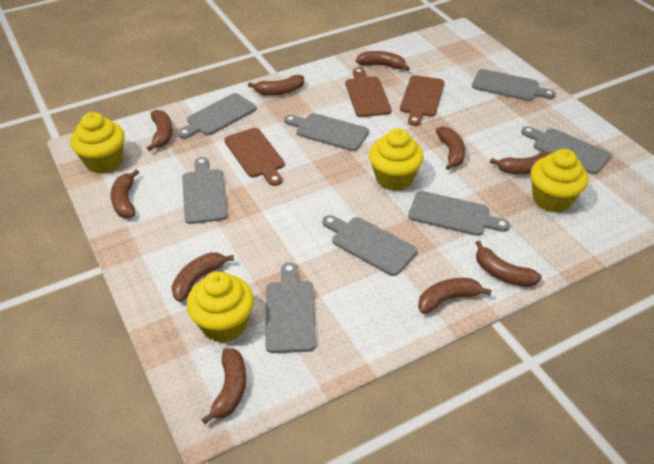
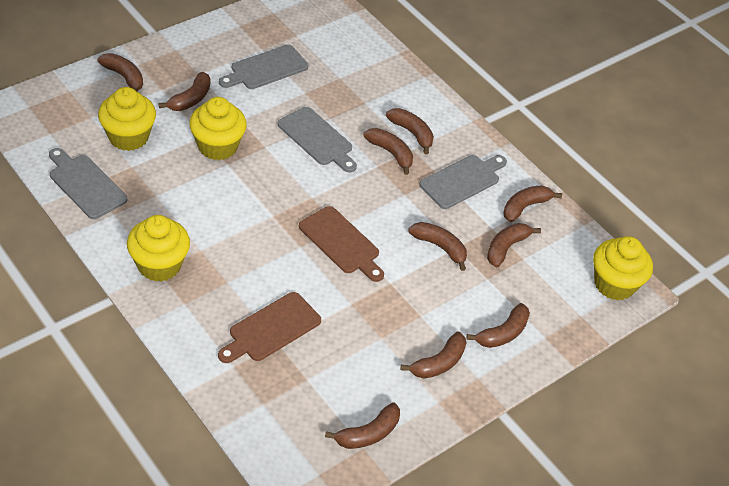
brown cutting board: 3 -> 2
grey cutting board: 8 -> 4

